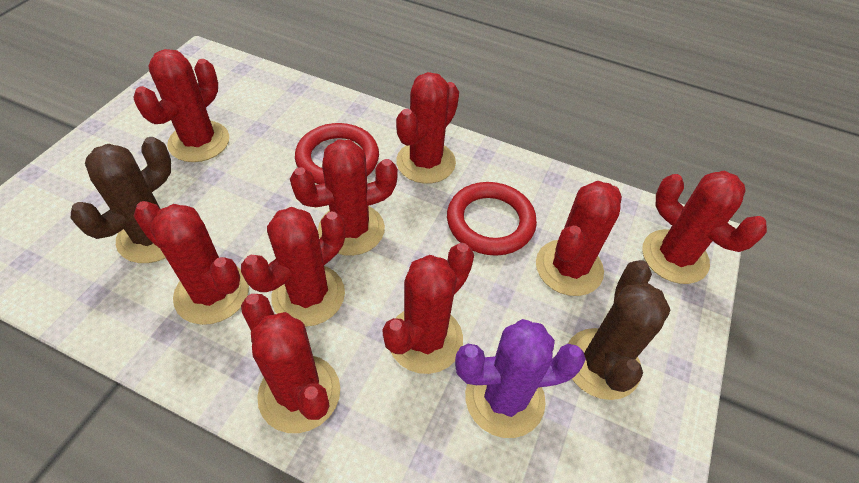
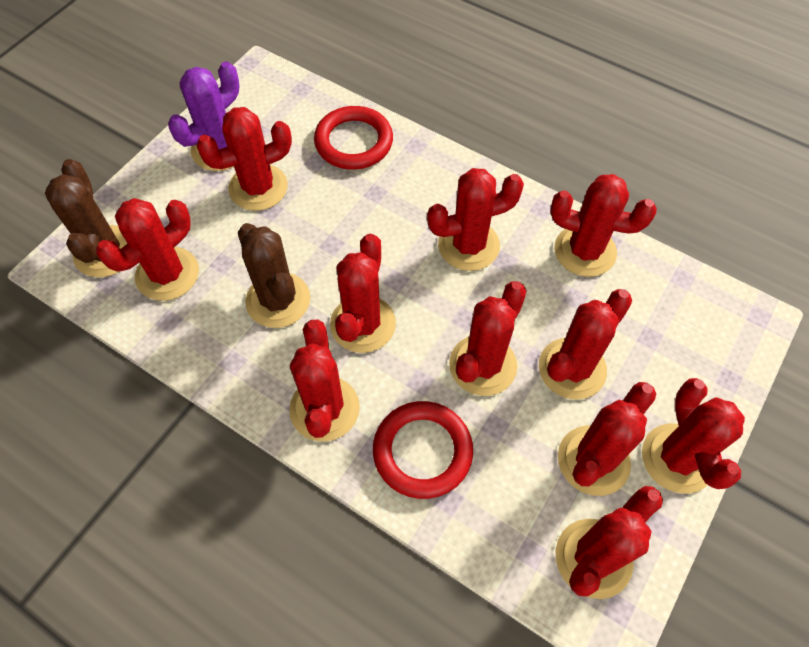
red cactus: 9 -> 11

